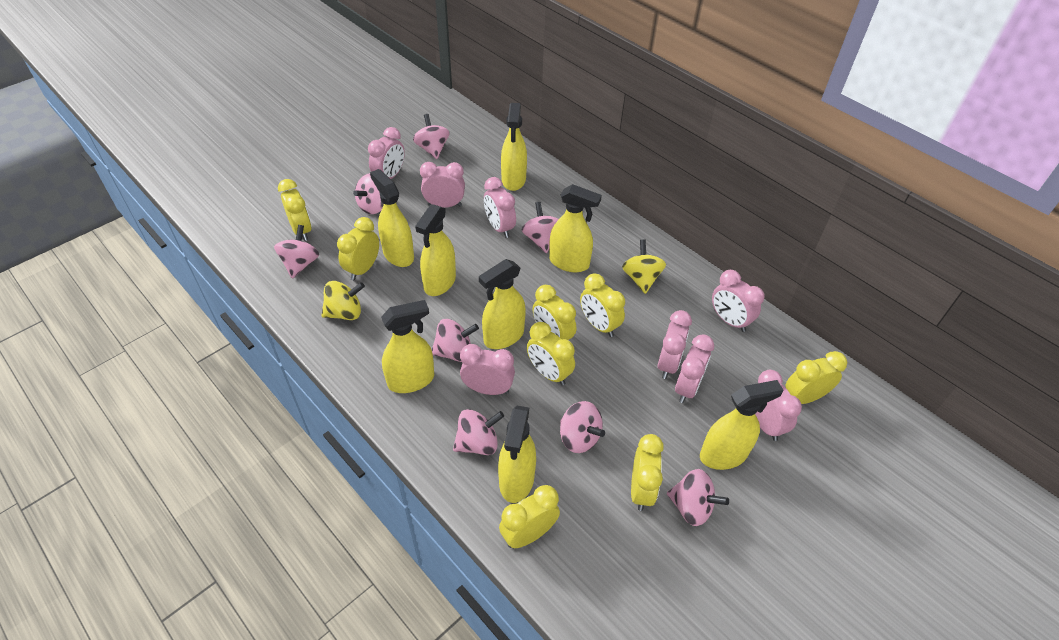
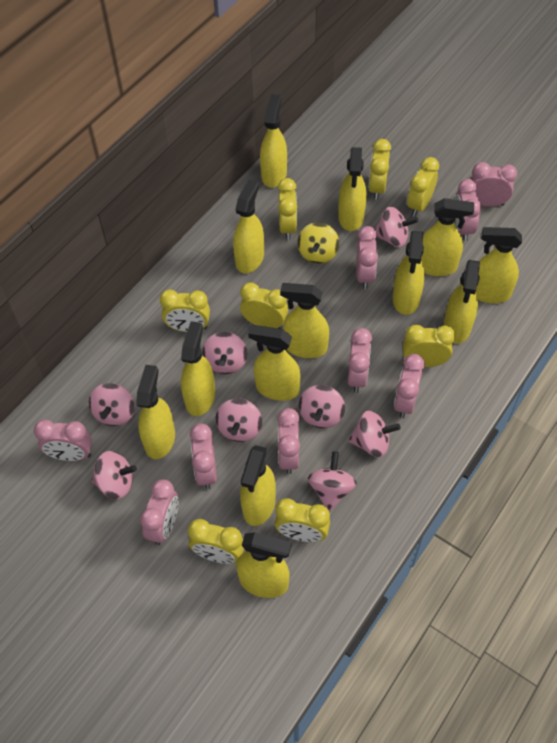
pink clock: 8 -> 9
yellow spinning top: 2 -> 1
yellow spray bottle: 8 -> 13

